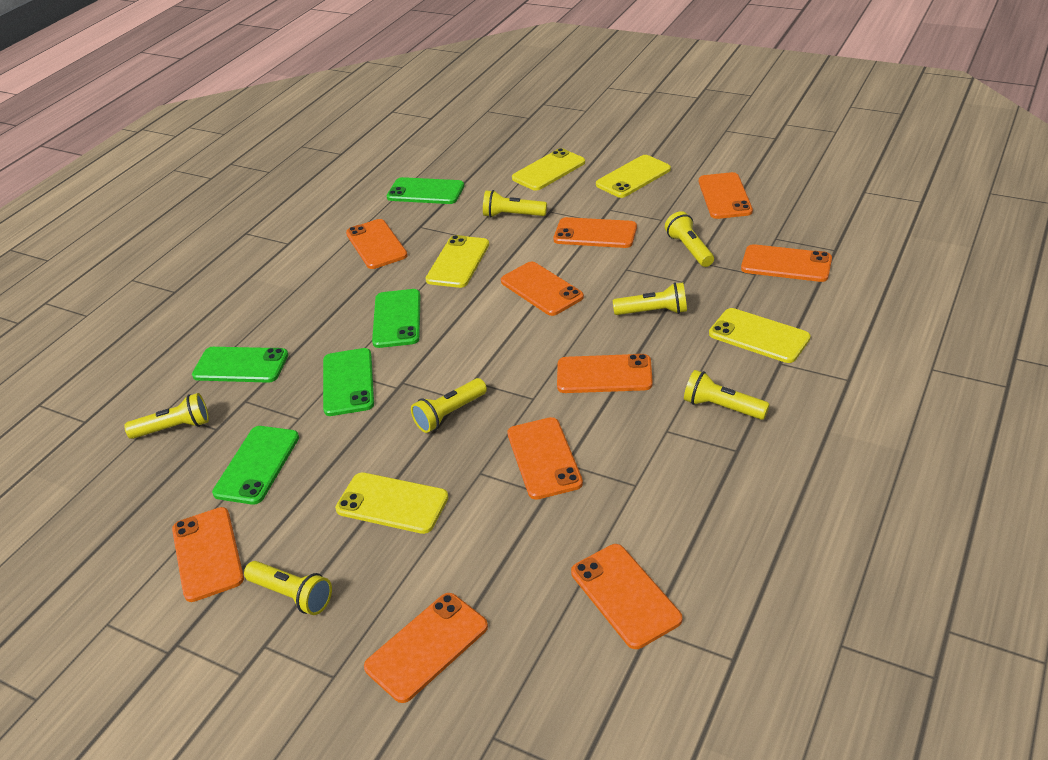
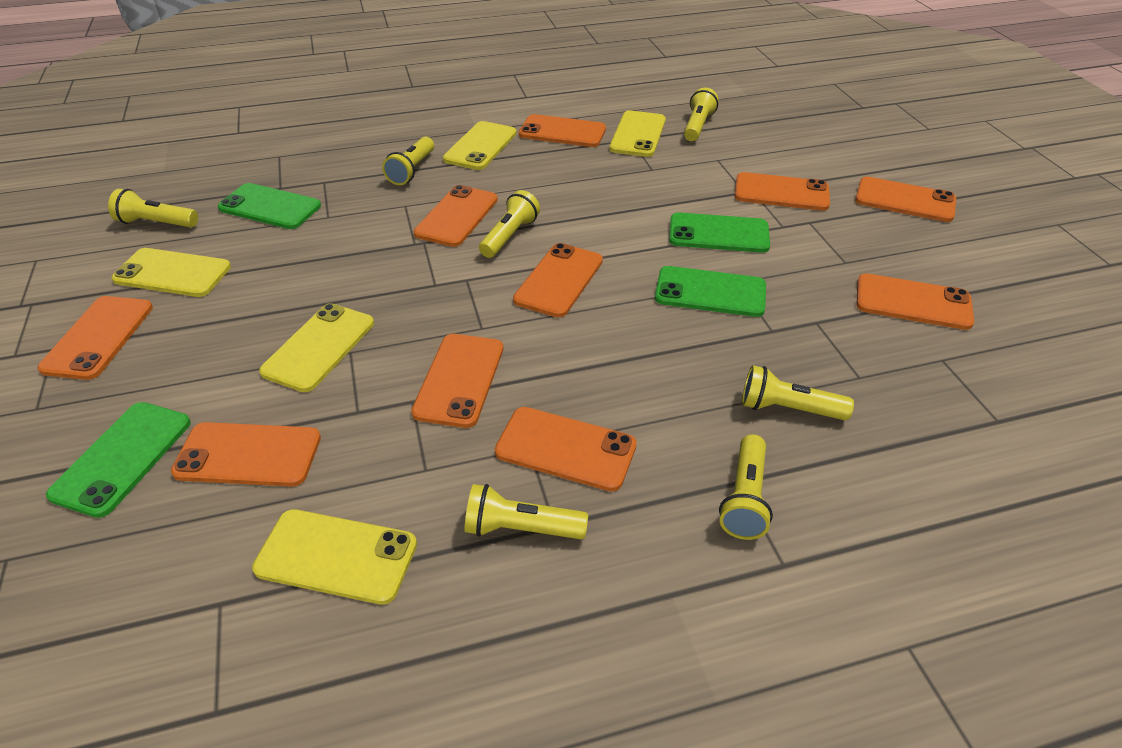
green phone: 5 -> 4

